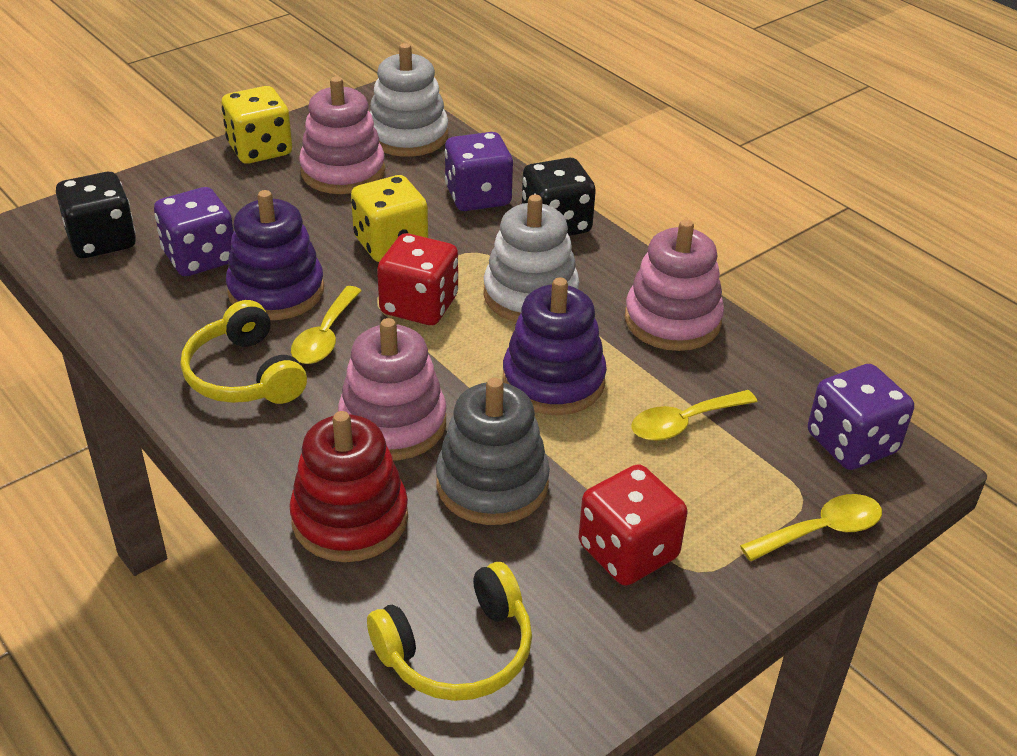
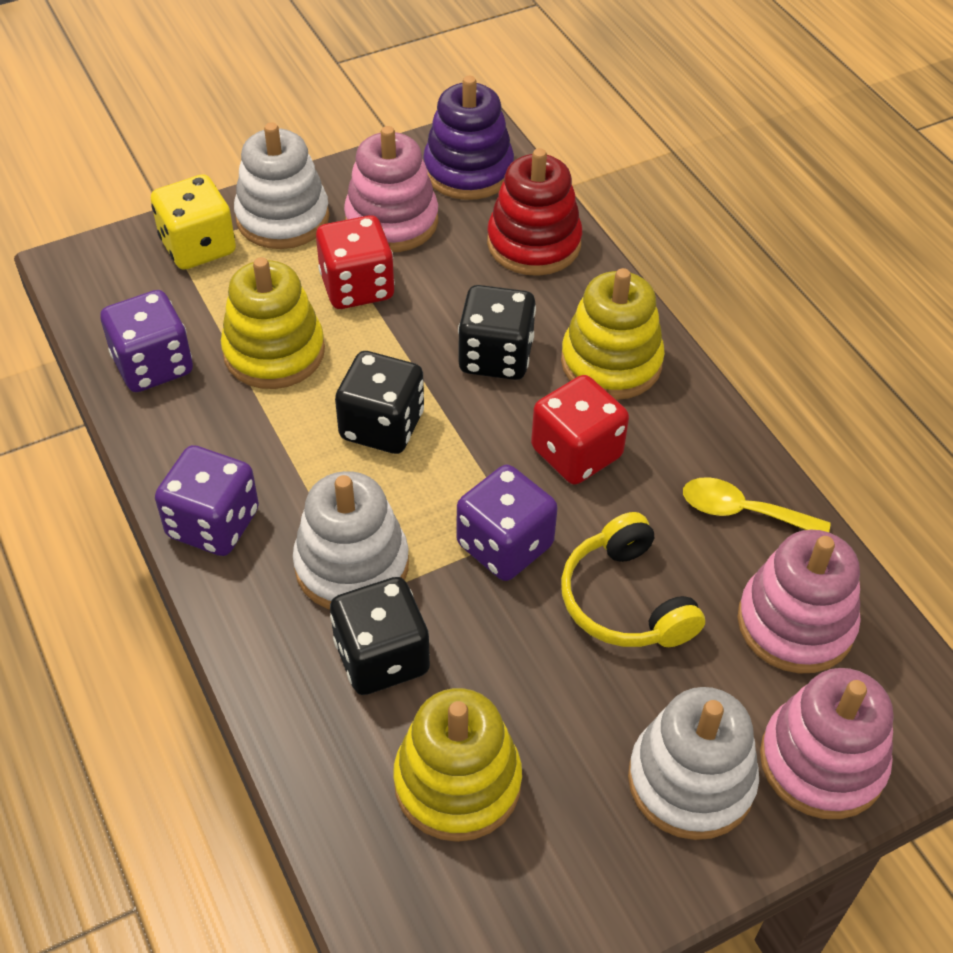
black dice: 2 -> 3
grey stacking toy: 1 -> 0
purple stacking toy: 2 -> 1
white stacking toy: 2 -> 3
yellow dice: 2 -> 1
yellow headphones: 2 -> 1
yellow spoon: 3 -> 1
yellow stacking toy: 0 -> 3

